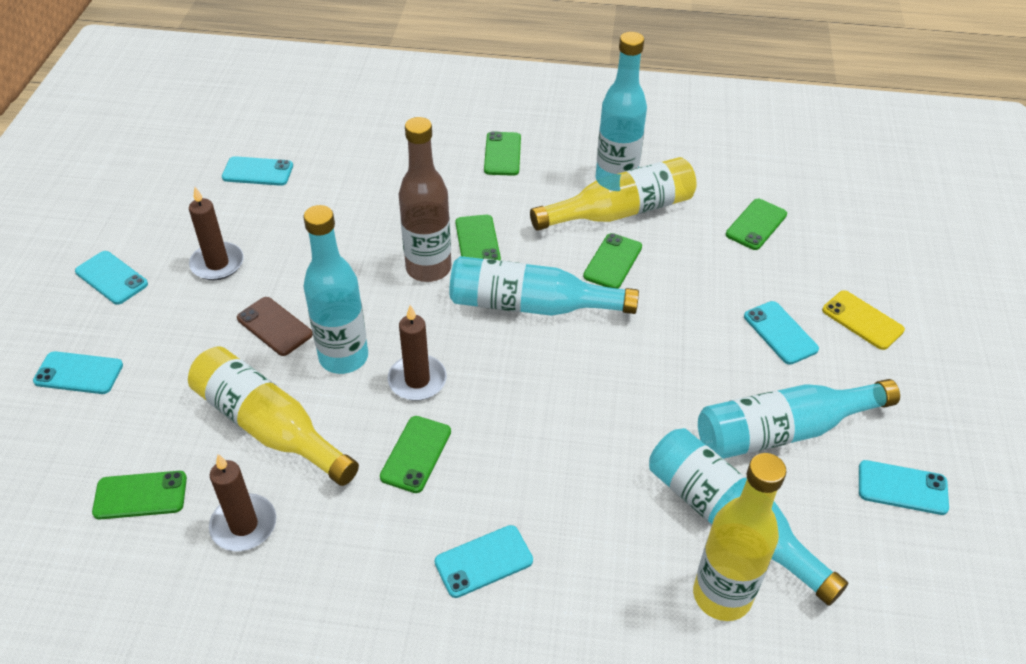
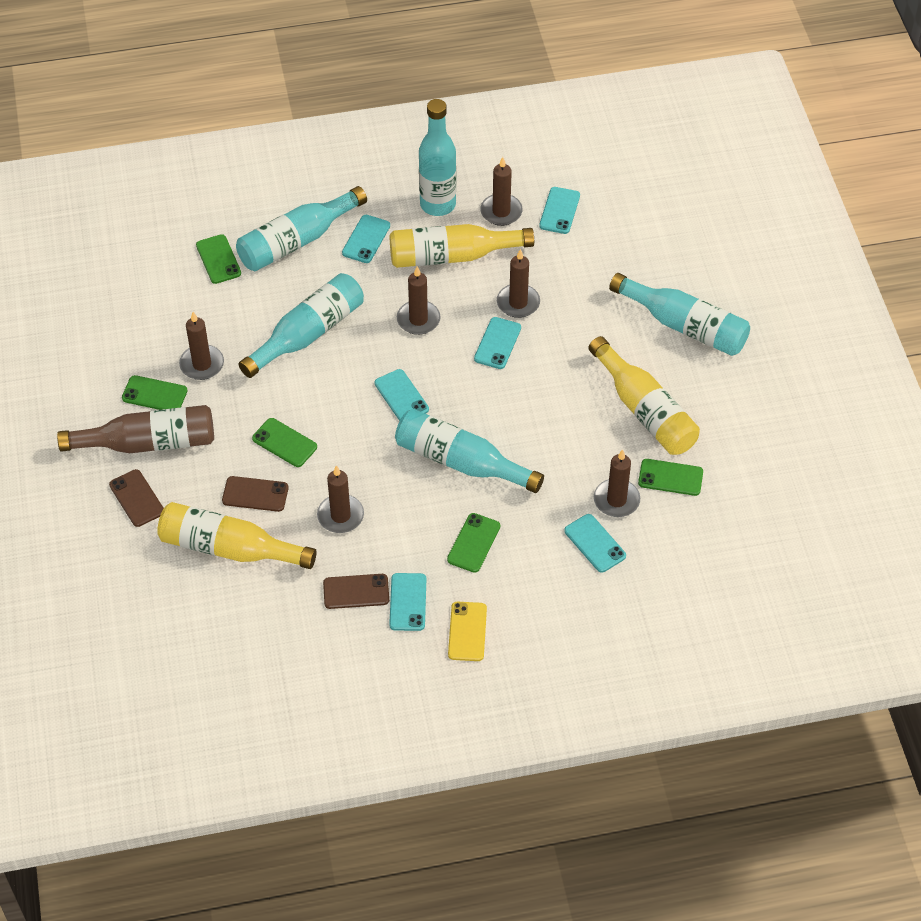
brown candle: 3 -> 6
brown phone: 1 -> 3
green phone: 6 -> 5

